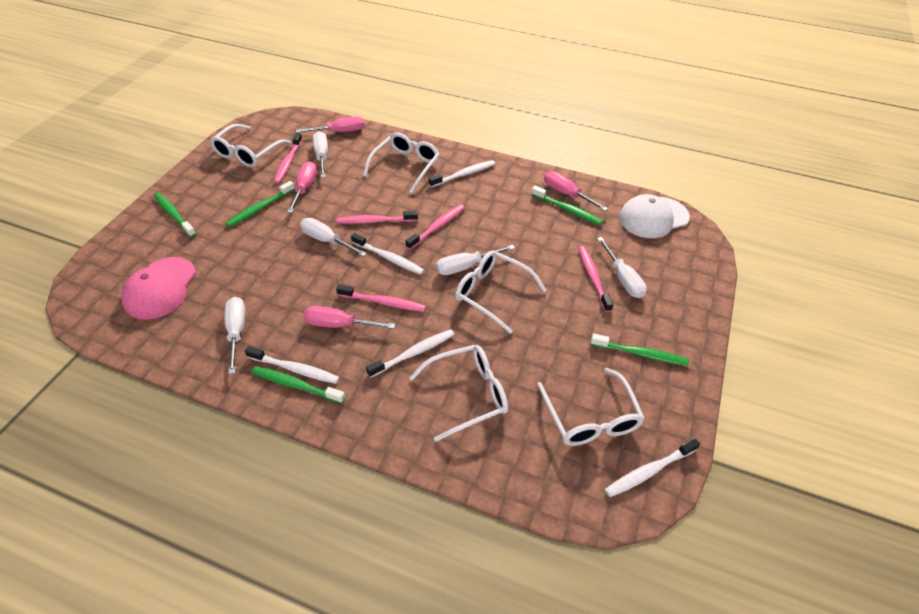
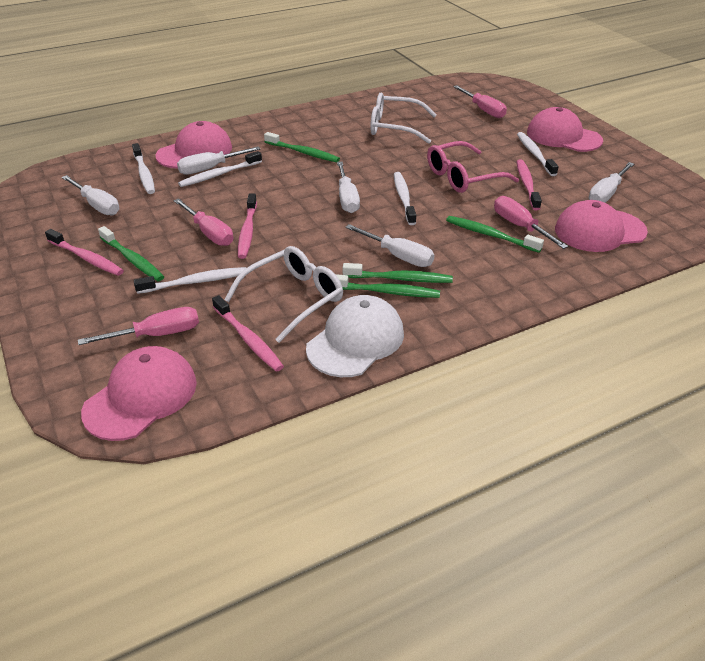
pink cap: 1 -> 4
pink glasses: 0 -> 1
pink toothbrush: 5 -> 4
white glasses: 5 -> 2

